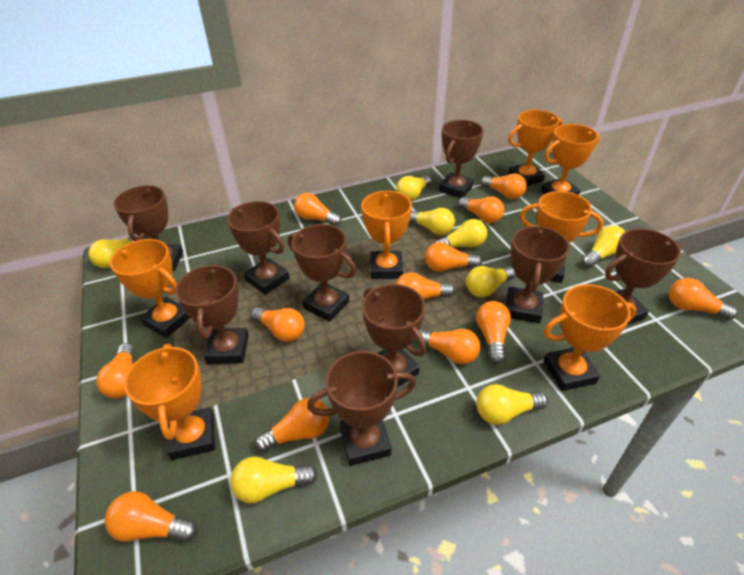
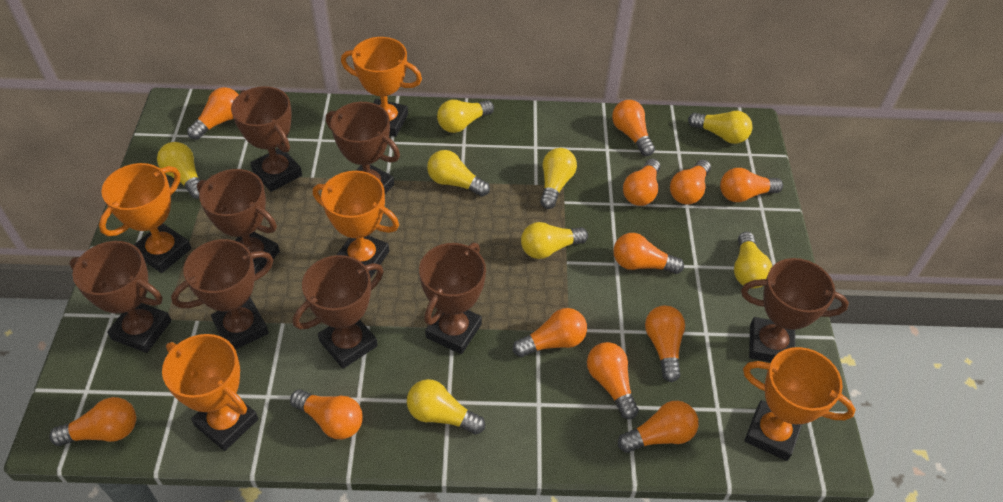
brown trophy: 9 -> 8
orange trophy: 7 -> 5

